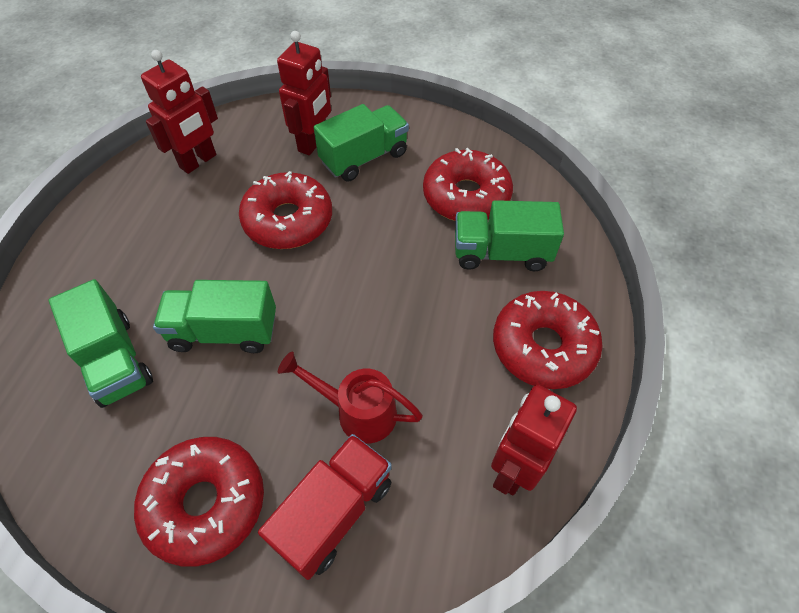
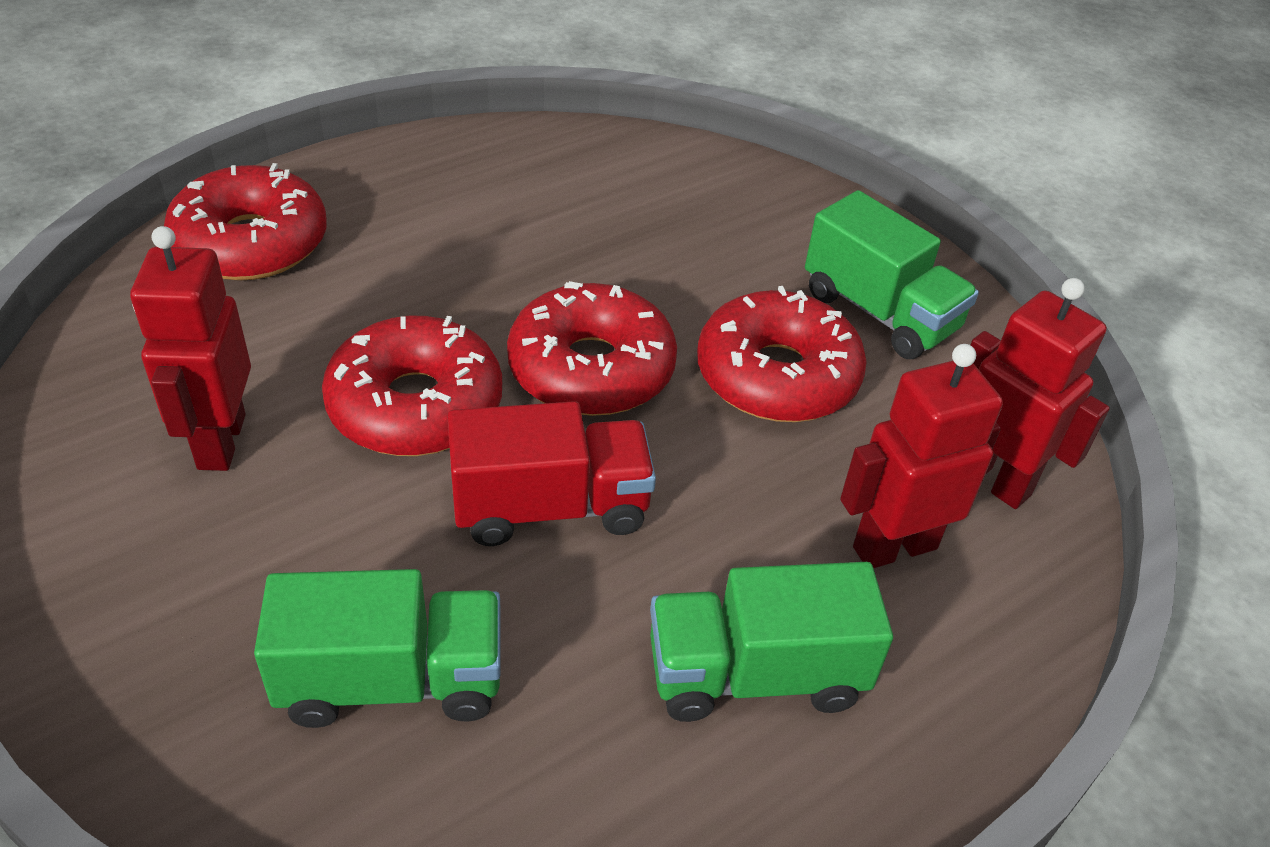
green truck: 4 -> 3
red watering can: 1 -> 0

